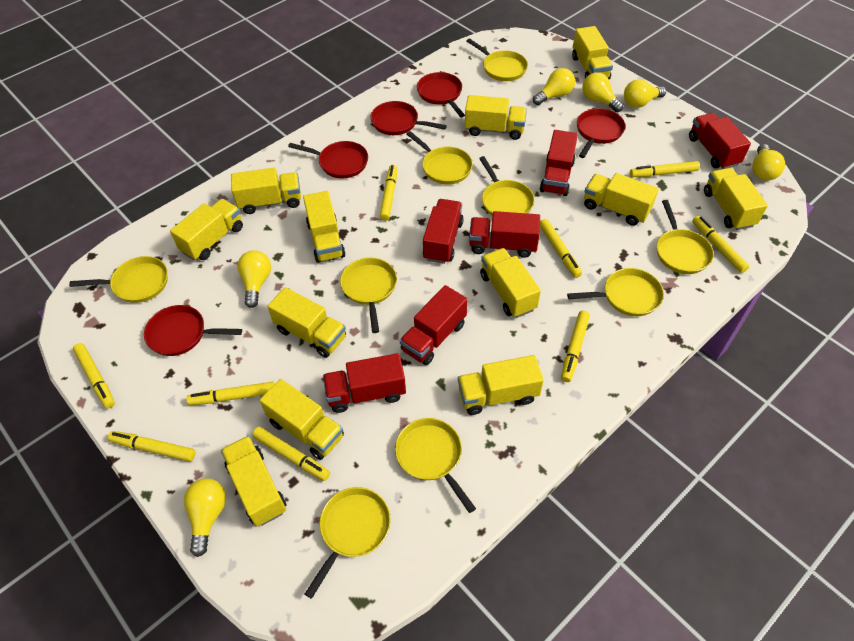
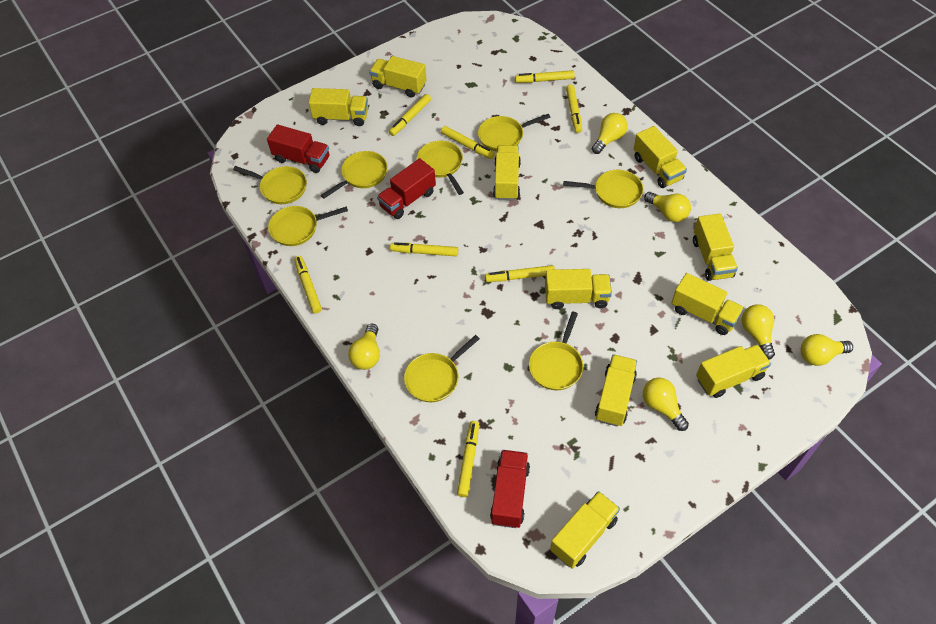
red pan: 5 -> 0
red truck: 6 -> 3
yellow marker: 9 -> 8
yellow pan: 9 -> 8
yellow truck: 12 -> 10

